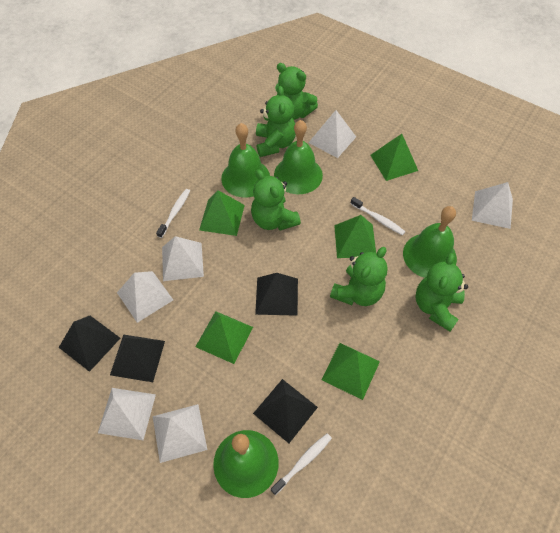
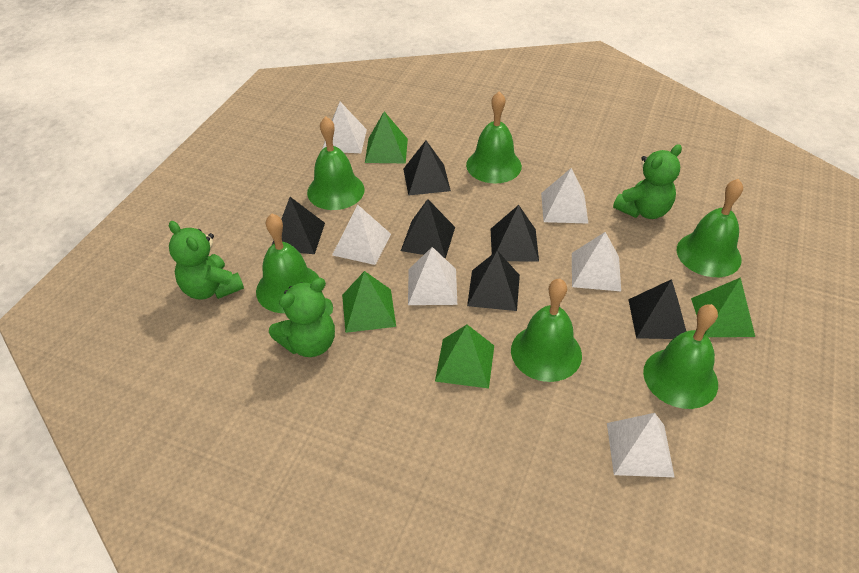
black pyramid: 4 -> 6
green bell: 4 -> 6
green pyramid: 5 -> 4
green teddy bear: 5 -> 3
white toothbrush: 3 -> 0

